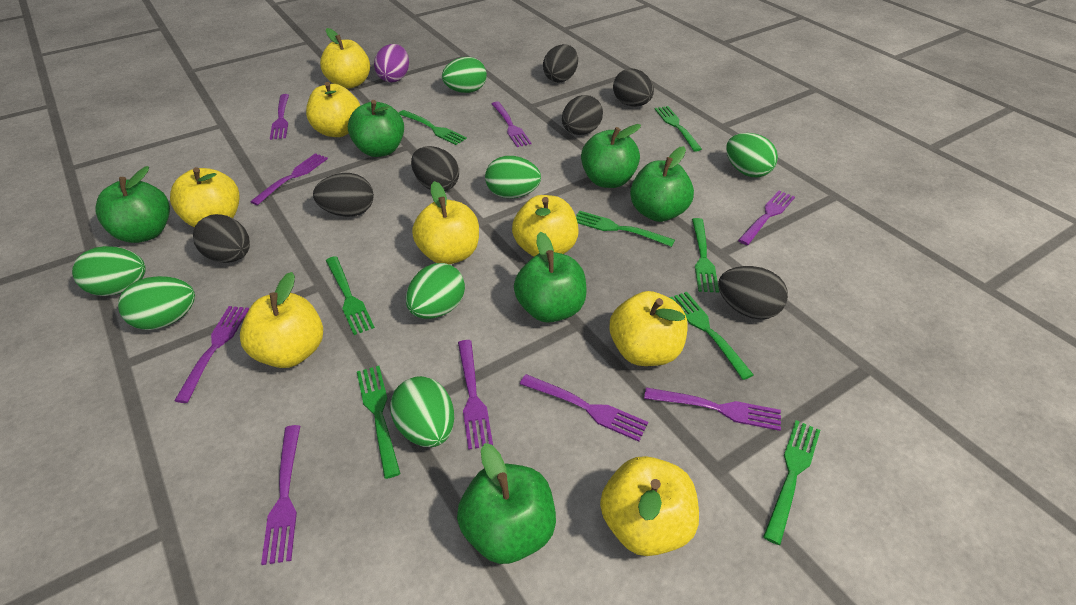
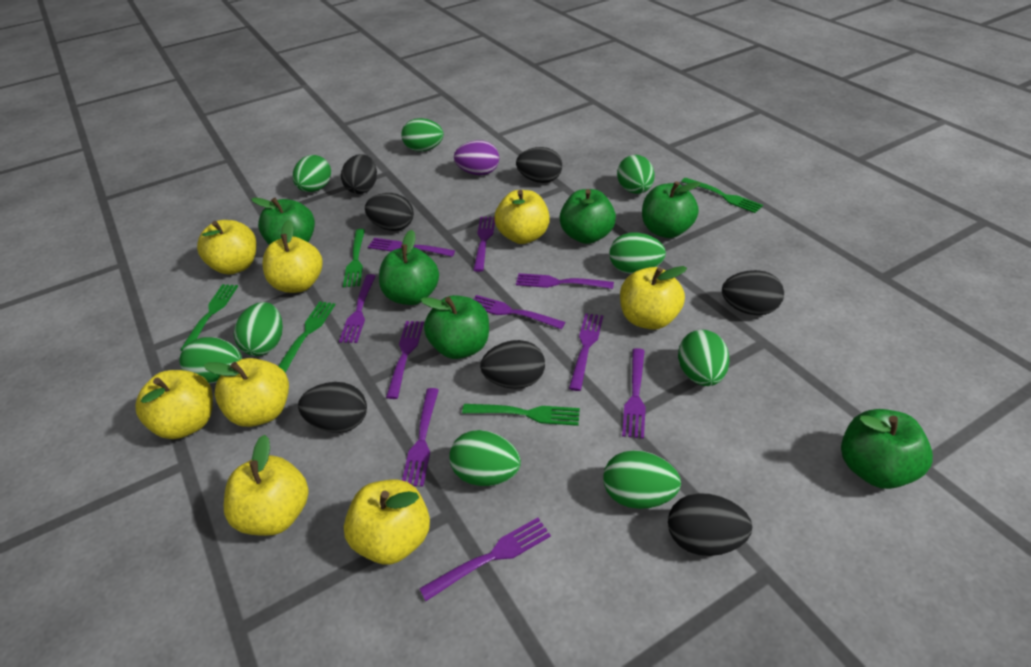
green egg: 7 -> 9
green fork: 8 -> 5
purple fork: 9 -> 10

